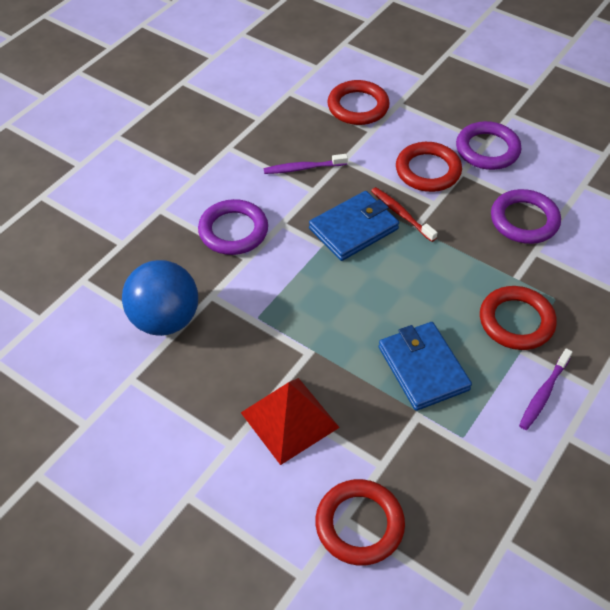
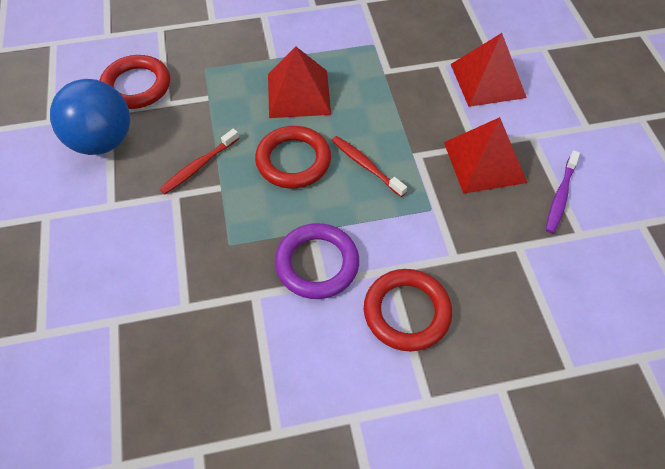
blue wallet: 2 -> 0
purple ring: 3 -> 1
purple toothbrush: 2 -> 1
red pyramid: 1 -> 3
red ring: 4 -> 3
red toothbrush: 1 -> 2

